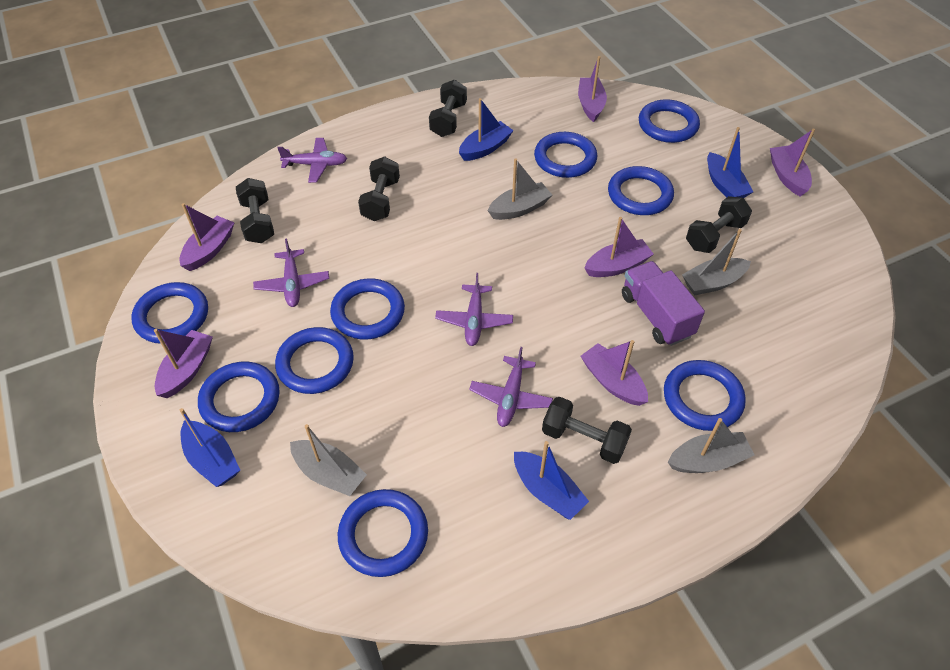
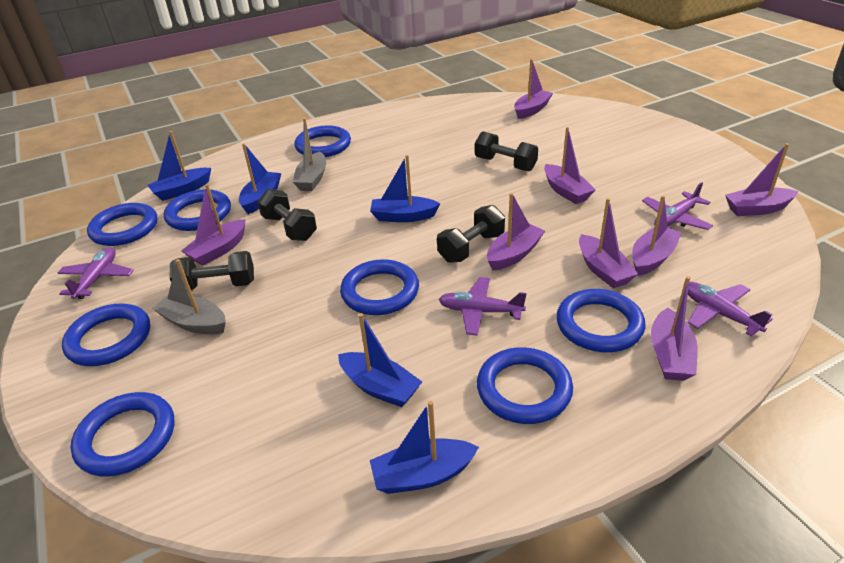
black dumbbell: 5 -> 4
blue boat: 4 -> 5
blue ring: 9 -> 8
grey boat: 4 -> 2
purple boat: 6 -> 8
purple truck: 1 -> 0

